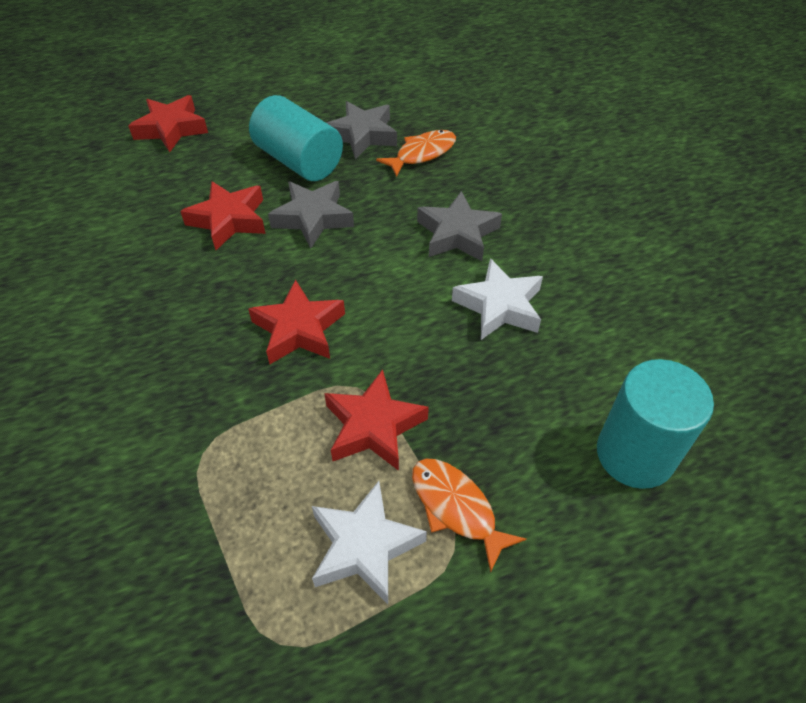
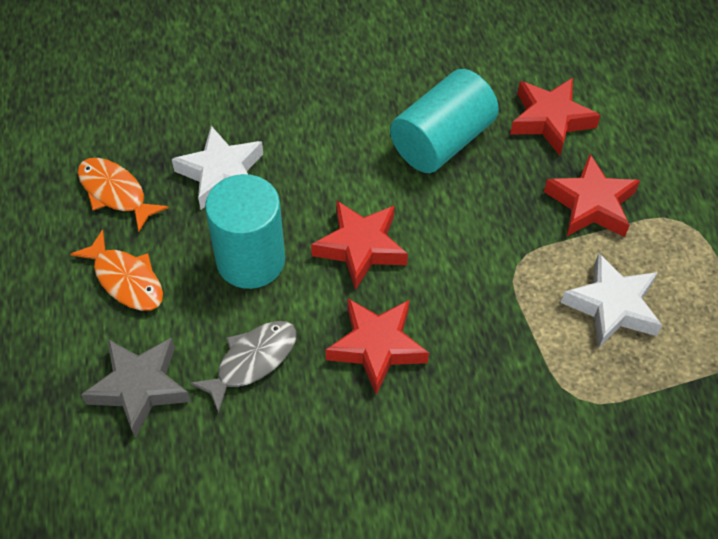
grey fish: 0 -> 1
grey star: 3 -> 1

